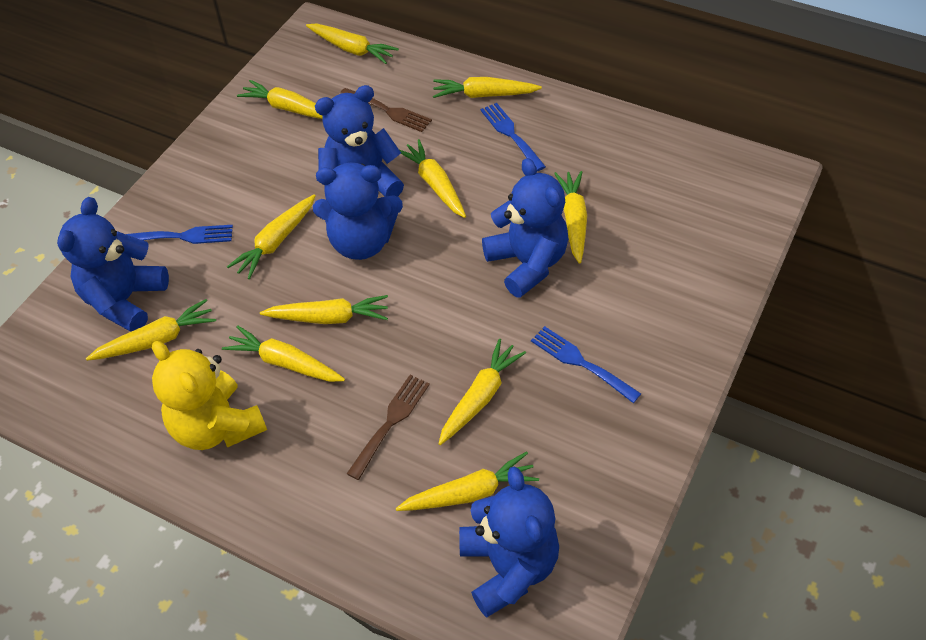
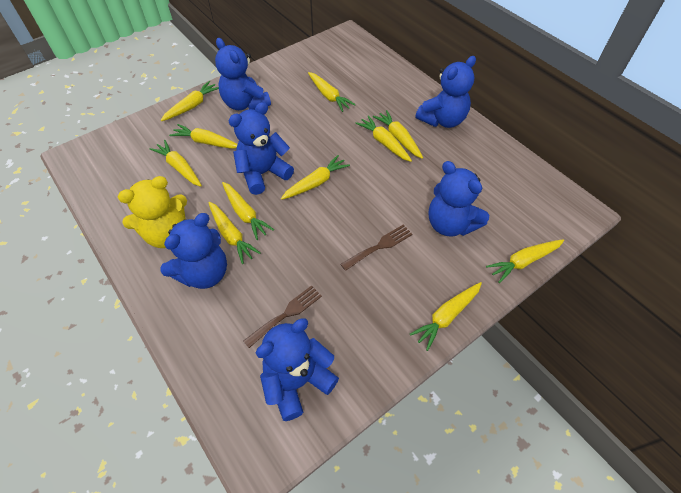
blue fork: 3 -> 0
blue teddy bear: 5 -> 6

